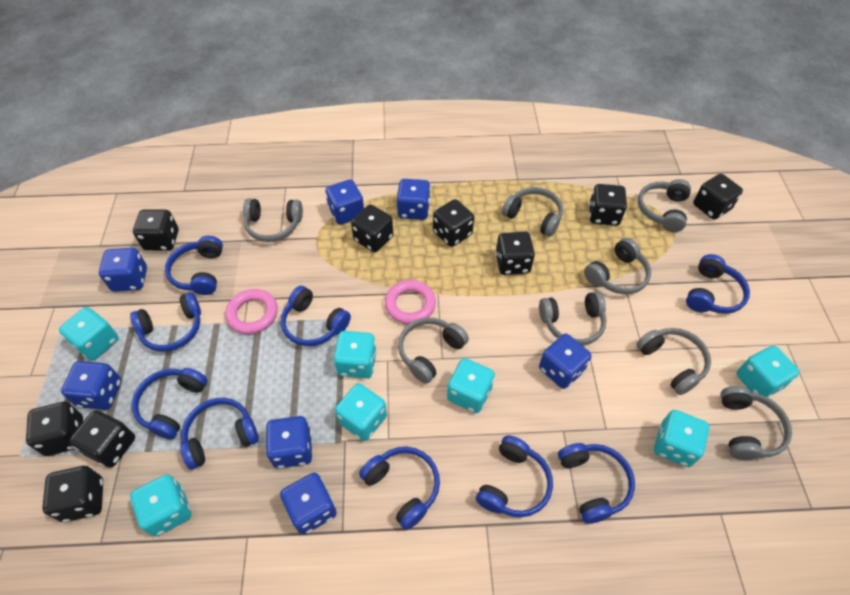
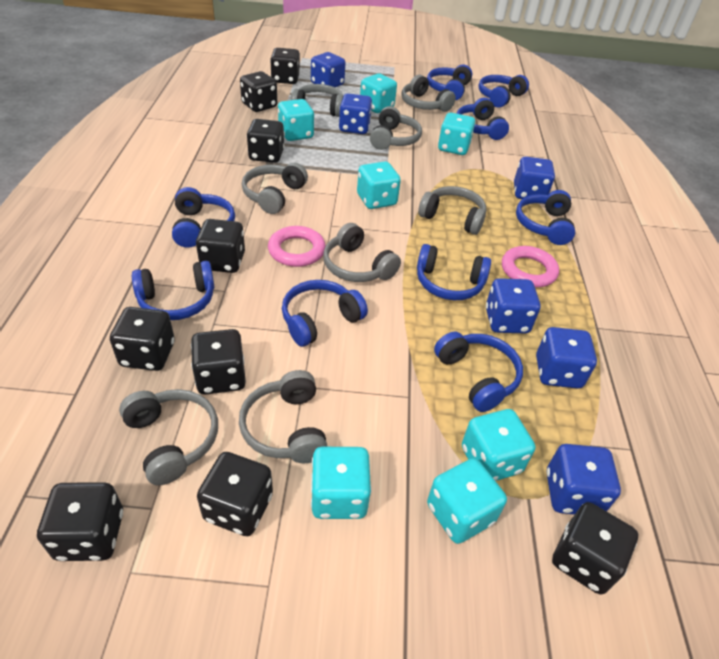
blue dice: 7 -> 6

